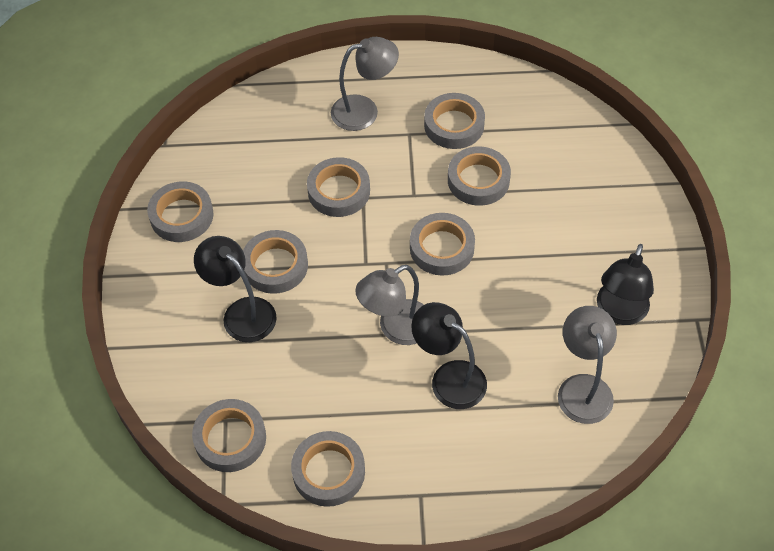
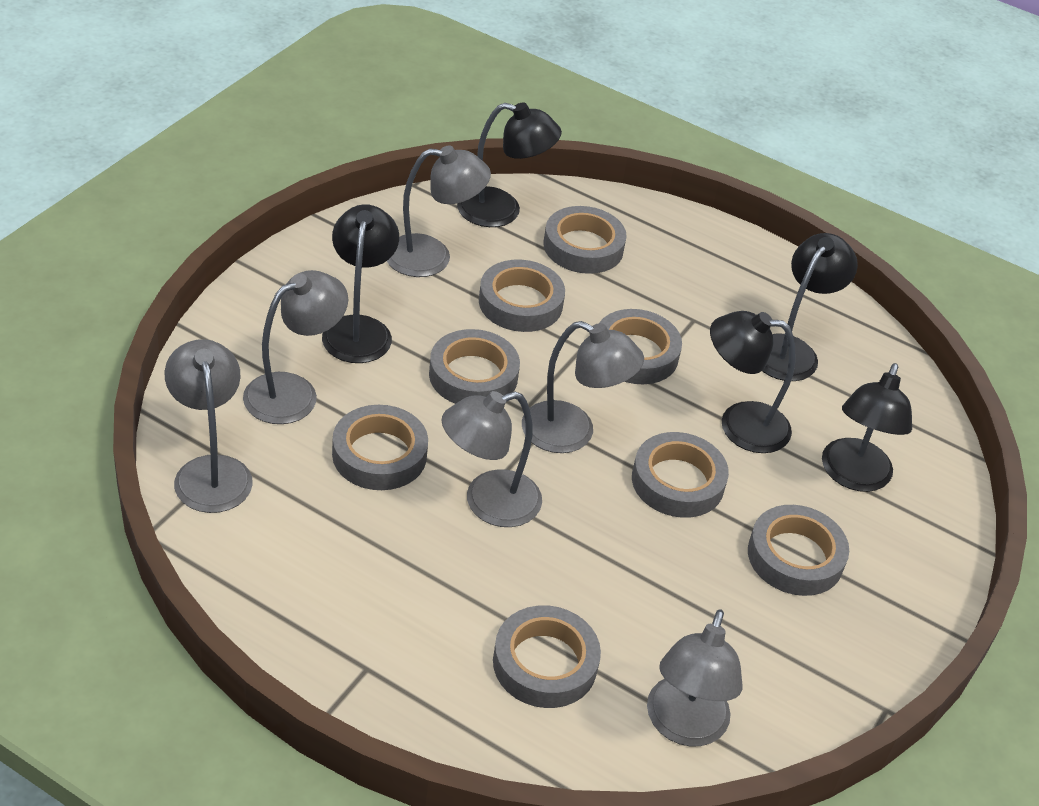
black lamp: 3 -> 5
grey lamp: 3 -> 6

